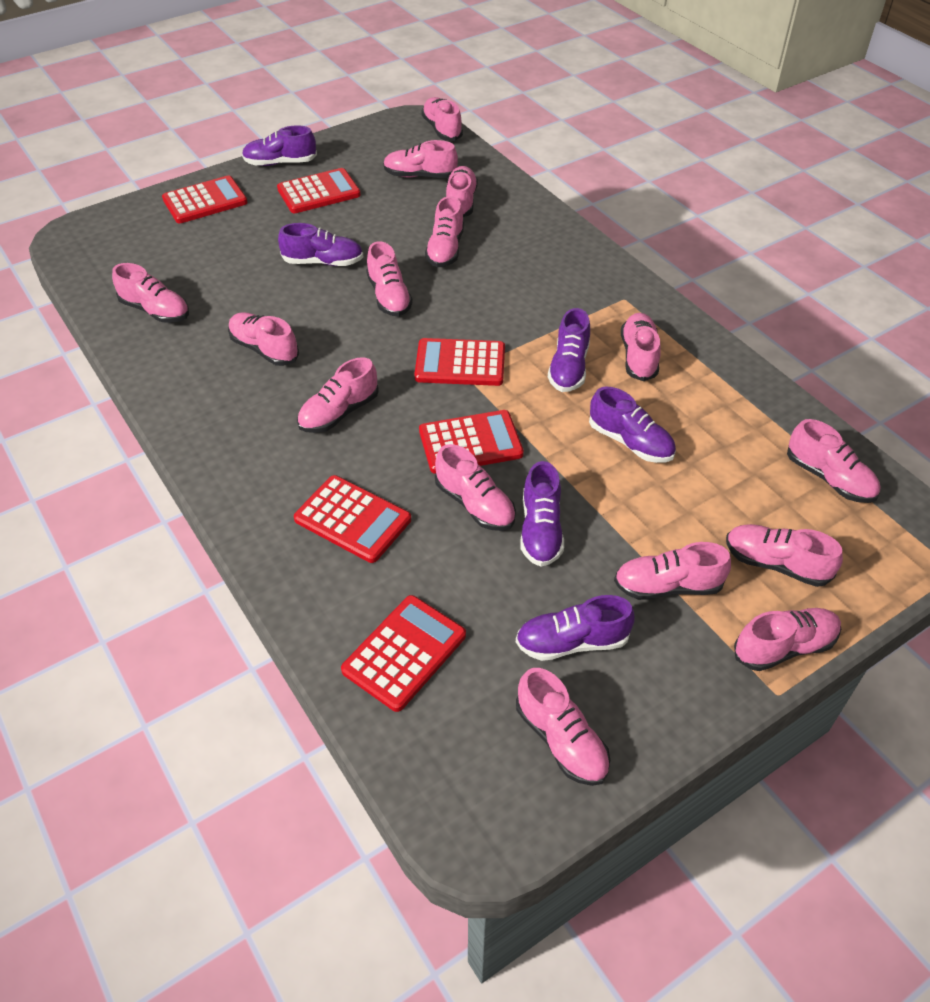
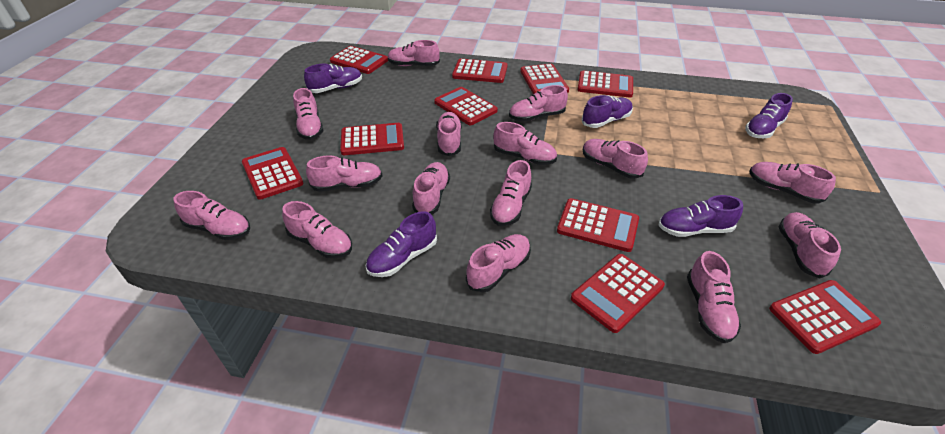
purple shoe: 6 -> 5
red calculator: 6 -> 10

